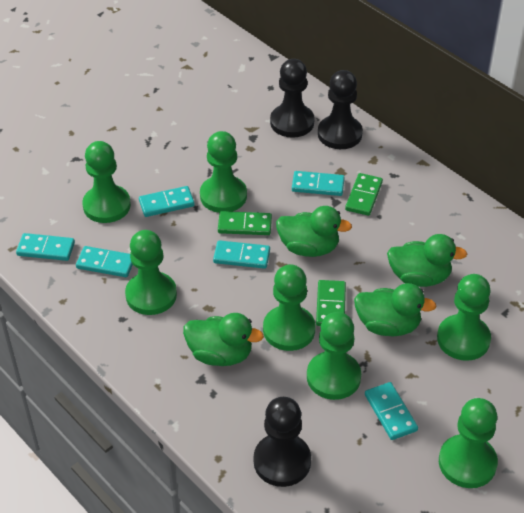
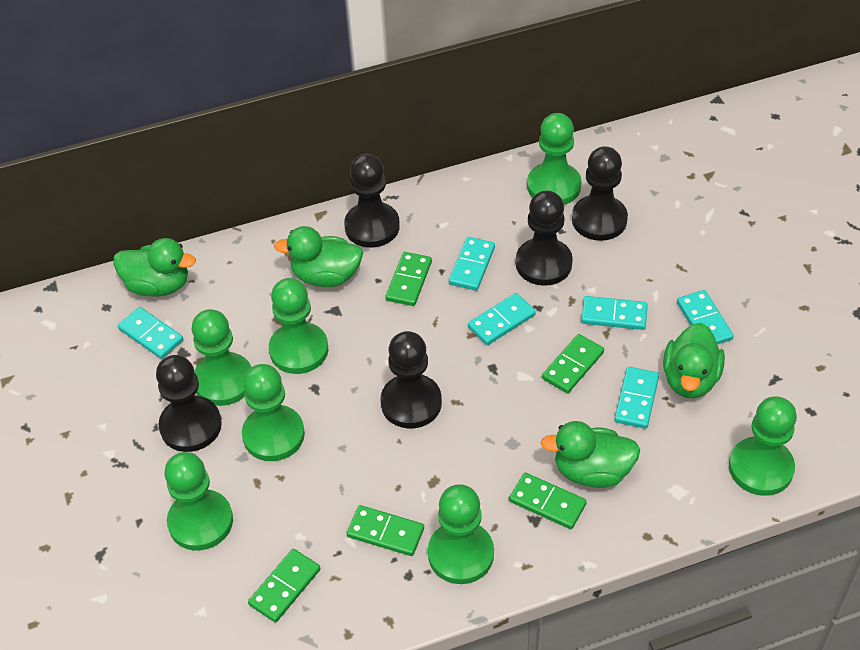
black pawn: 3 -> 5
green domino: 3 -> 5

